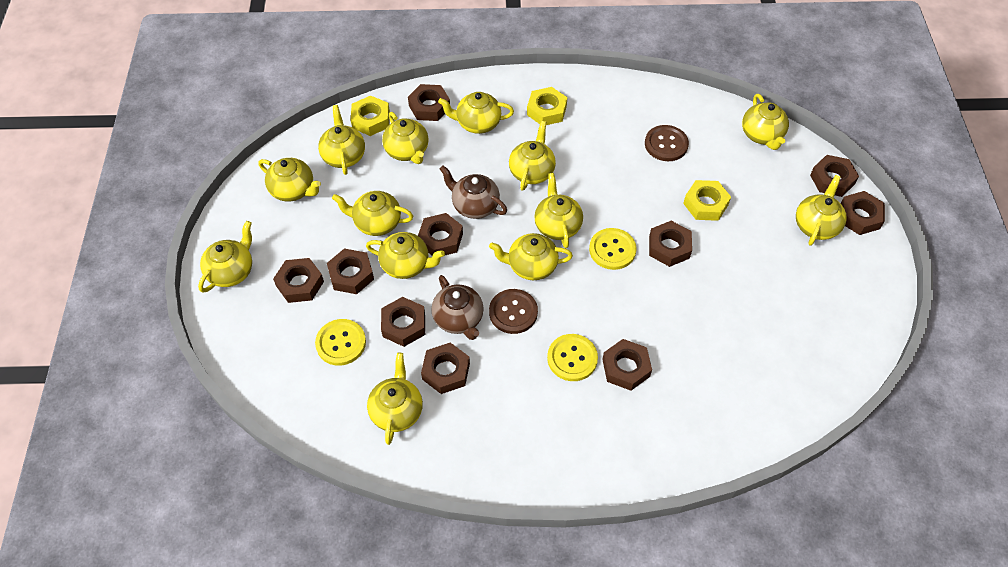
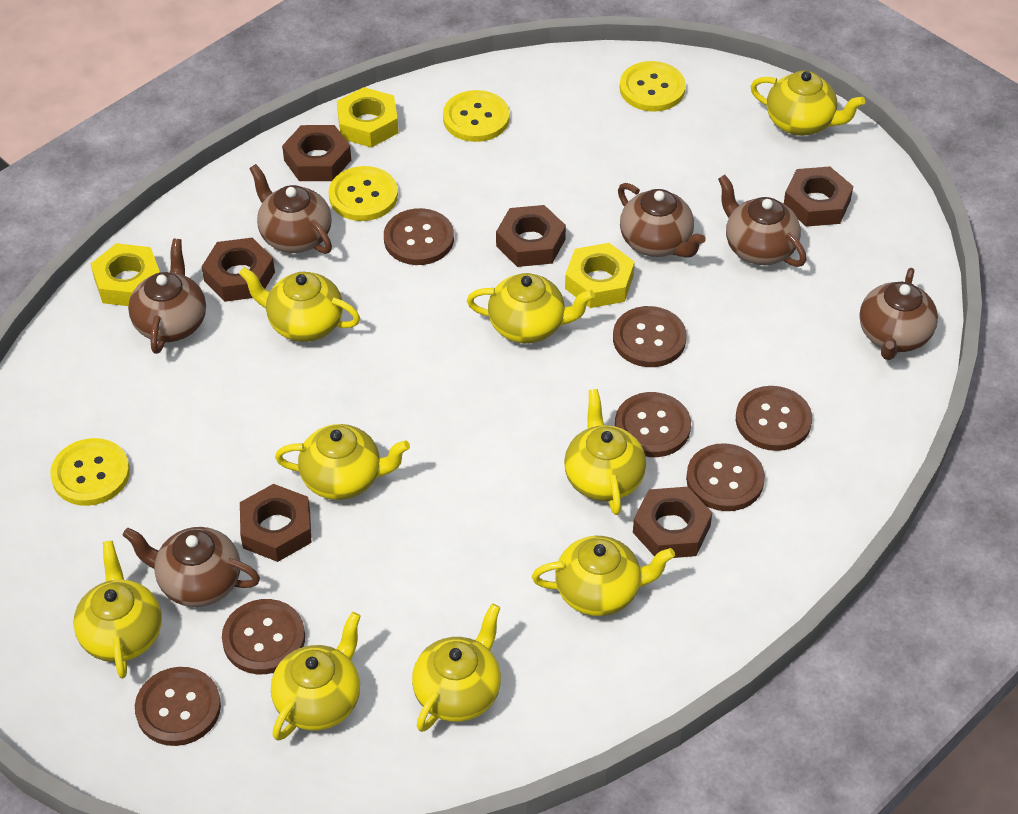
brown button: 2 -> 7
brown nut: 10 -> 6
brown teapot: 2 -> 6
yellow button: 3 -> 4
yellow teapot: 13 -> 9

